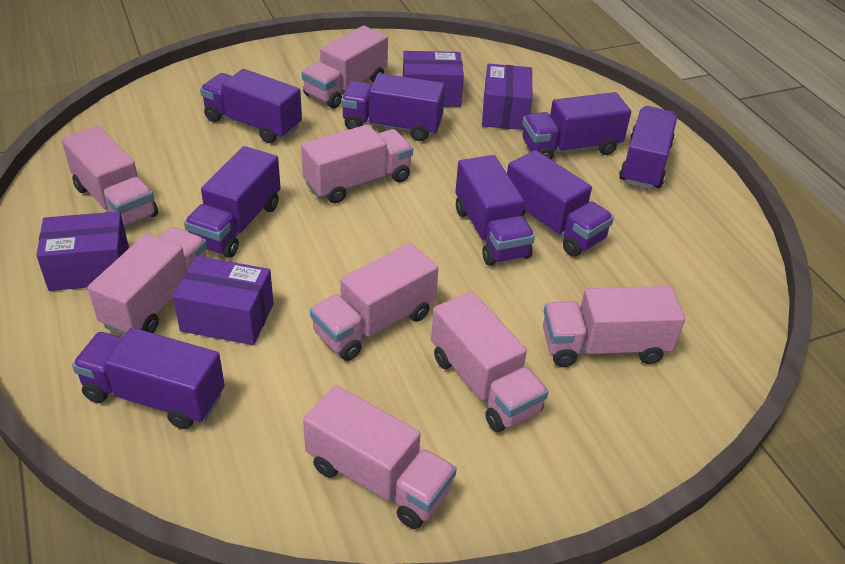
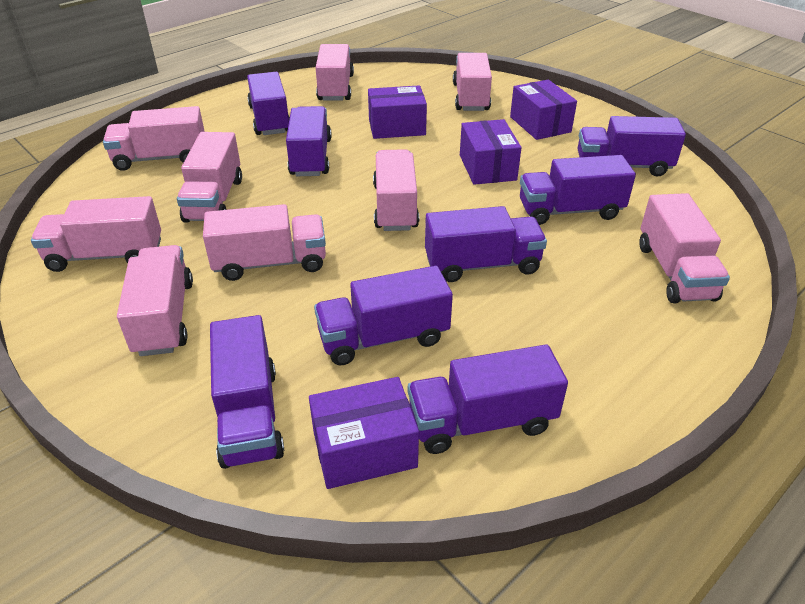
pink truck: 8 -> 9

